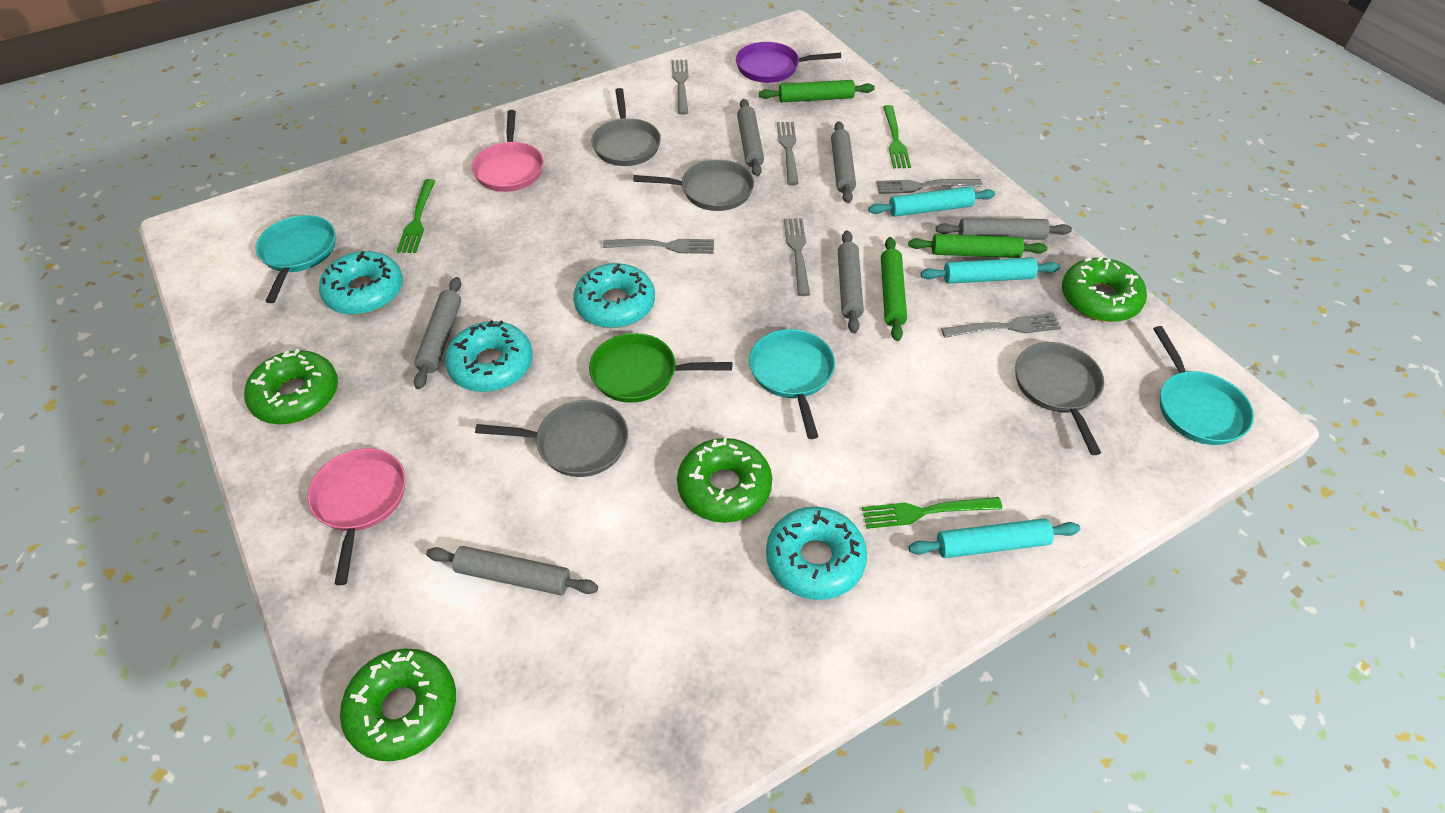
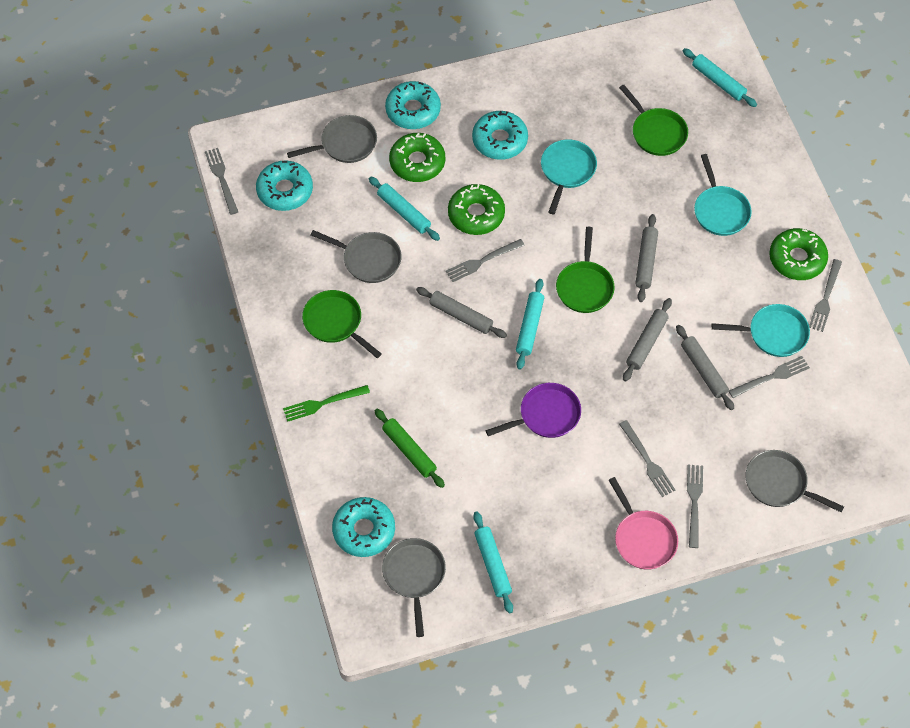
green donut: 4 -> 3
green fork: 3 -> 1
green pan: 1 -> 3
green rolling pin: 3 -> 1
grey rolling pin: 6 -> 4
pink pan: 2 -> 1
turquoise rolling pin: 3 -> 4

